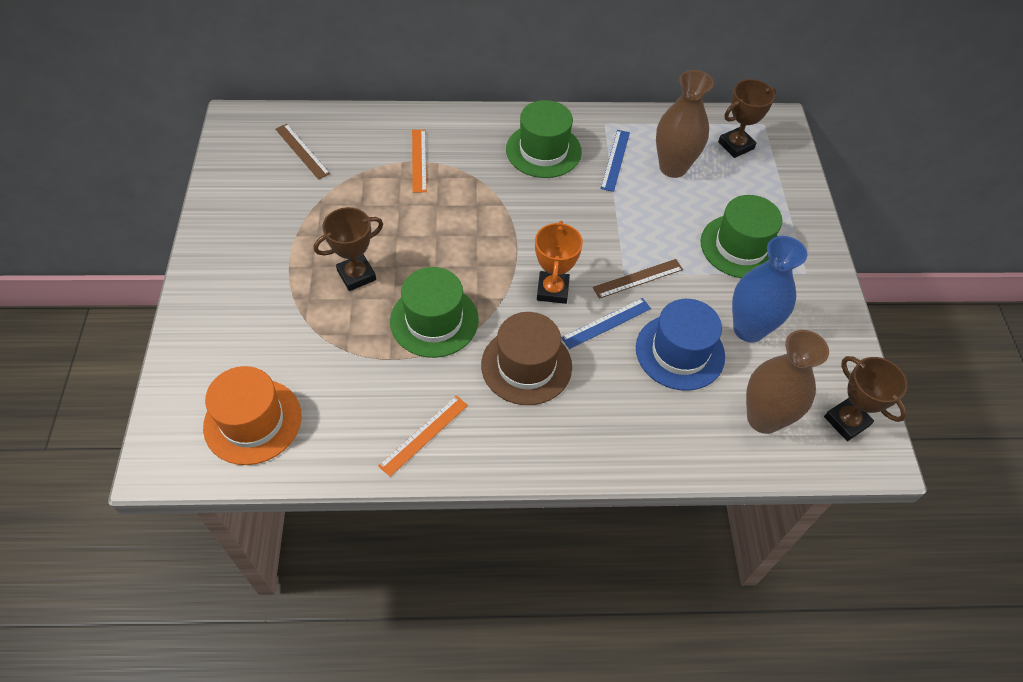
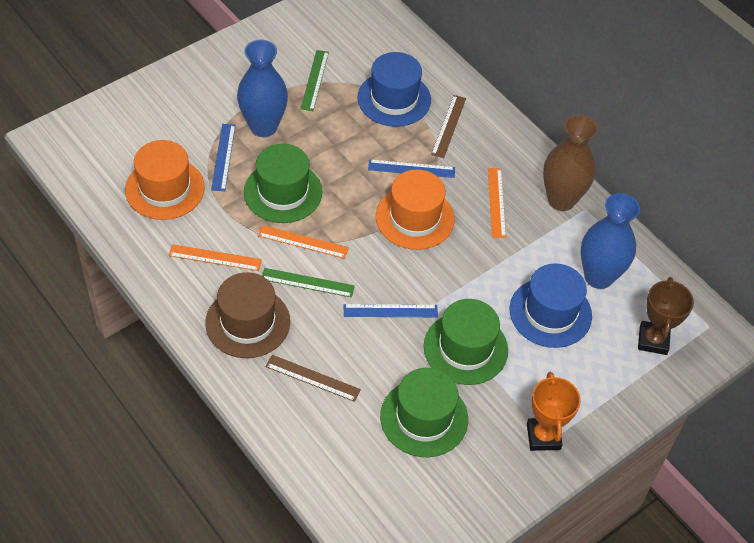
blue hat: 1 -> 2
blue ruler: 2 -> 3
blue vase: 1 -> 2
brown trophy: 3 -> 1
brown vase: 2 -> 1
green ruler: 0 -> 2
orange hat: 1 -> 2
orange ruler: 2 -> 3

